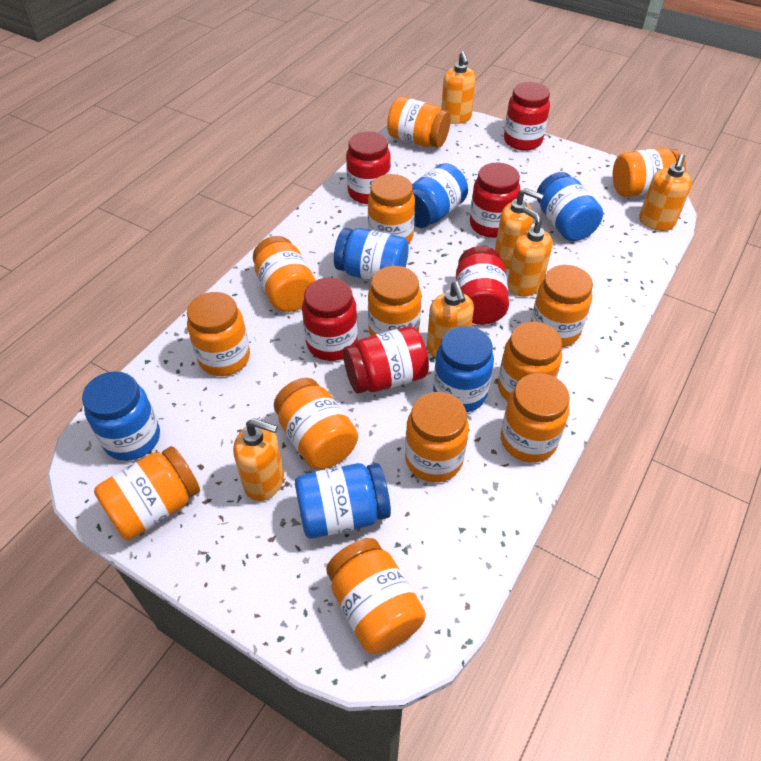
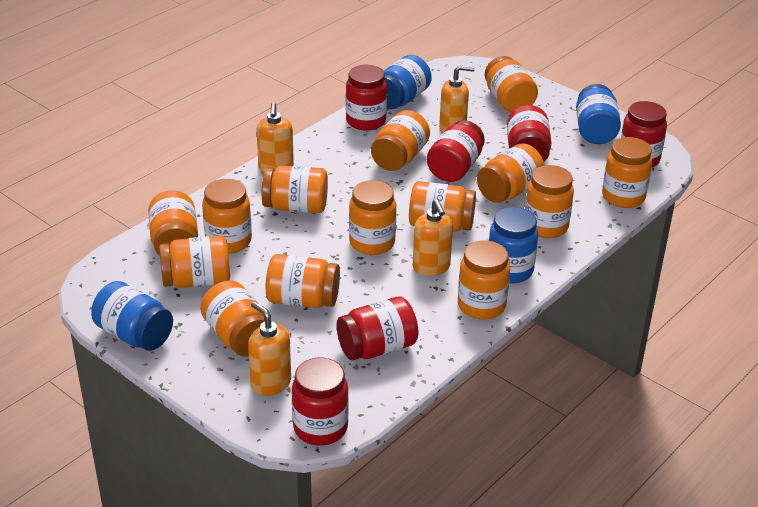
blue jar: 6 -> 4
orange jar: 13 -> 14
orange soap dispenser: 6 -> 4

